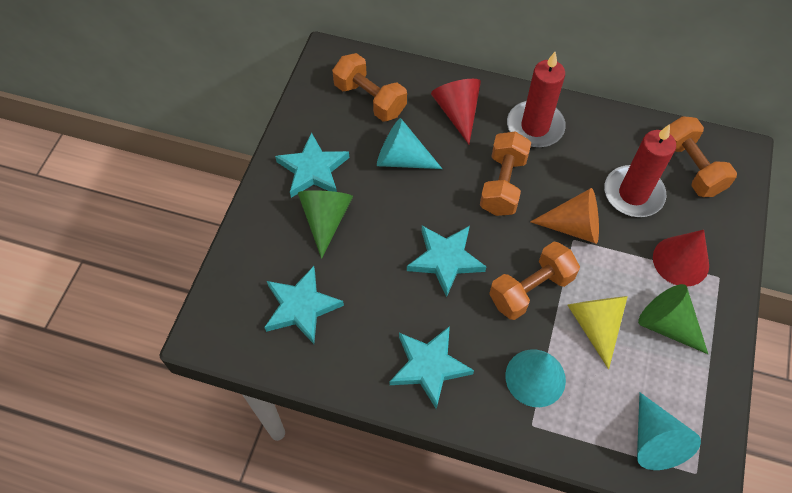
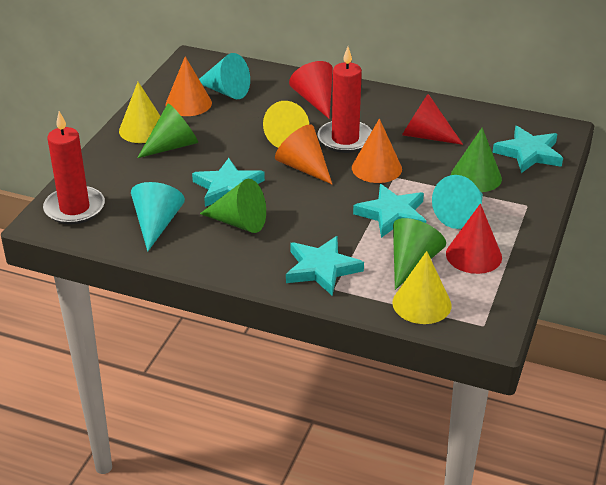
green cone: 2 -> 4
orange cone: 1 -> 3
orange dumbbell: 4 -> 0
red cone: 2 -> 3
yellow cone: 1 -> 3

